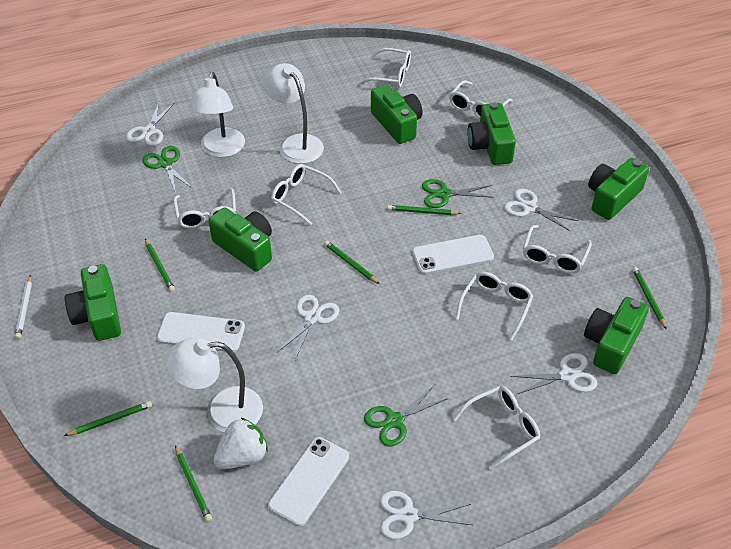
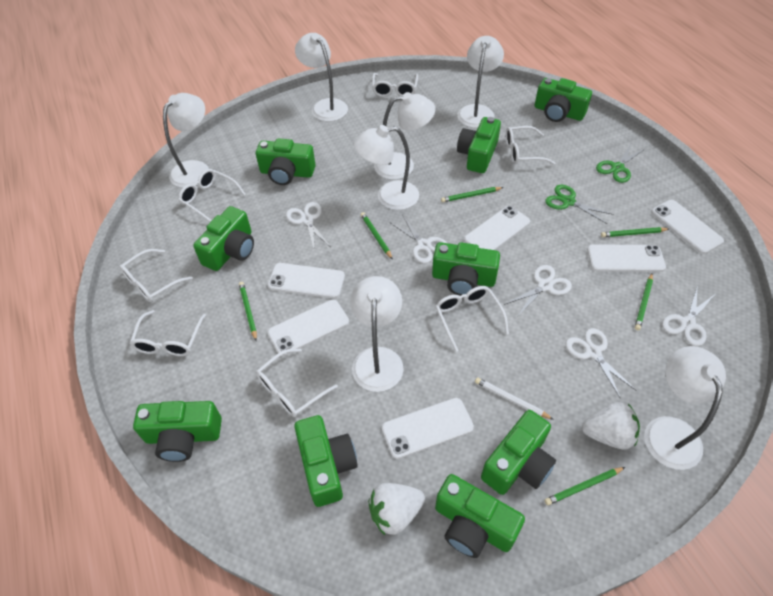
green camera: 6 -> 9
green scissors: 3 -> 2
white lamp: 3 -> 7
white phone: 3 -> 6
white strawberry: 1 -> 2

